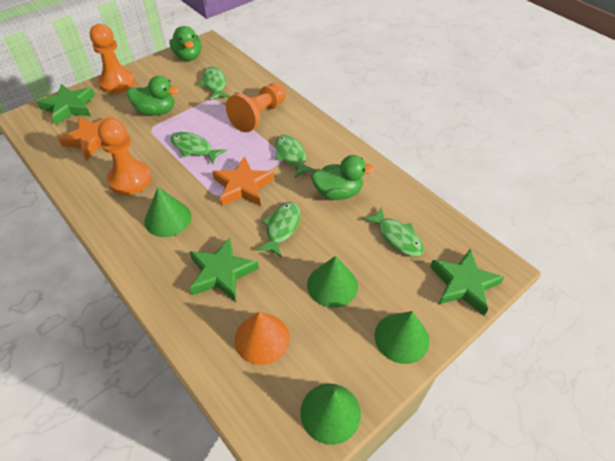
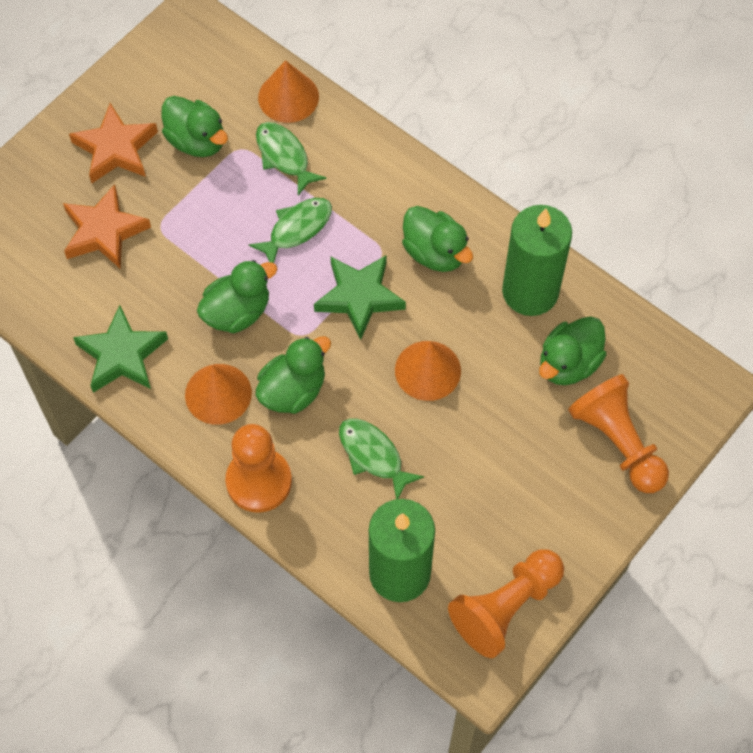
green candle: 0 -> 2
green cone: 4 -> 0
green duck: 3 -> 5
green fish: 5 -> 3
green star: 3 -> 2
orange cone: 1 -> 3

